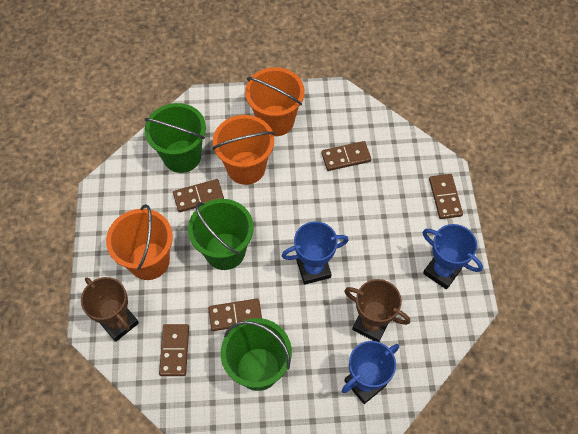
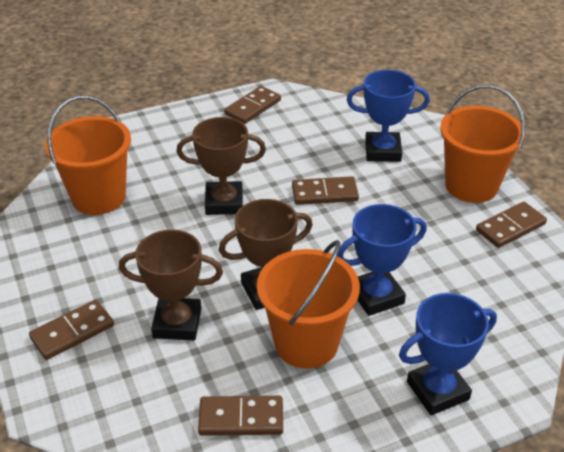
brown trophy: 2 -> 3
green bucket: 3 -> 0

